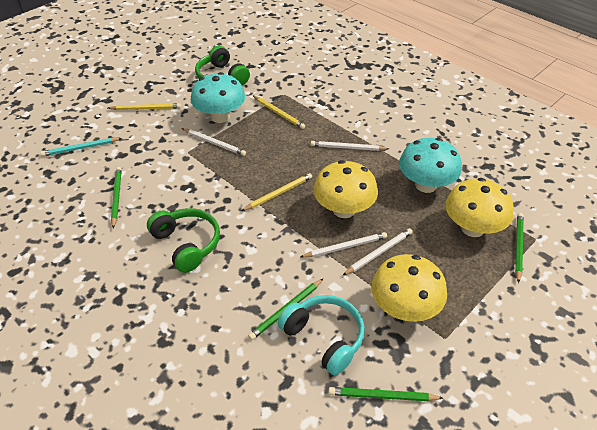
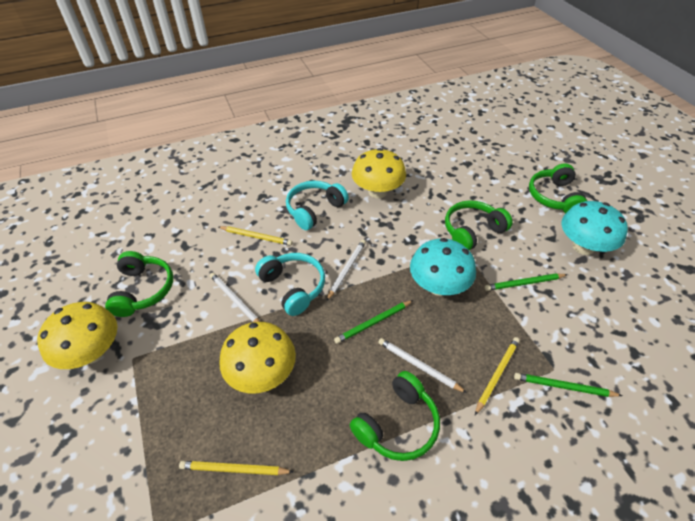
green headphones: 2 -> 4
green pencil: 4 -> 3
turquoise headphones: 1 -> 2
turquoise pencil: 1 -> 0
white pencil: 4 -> 3

